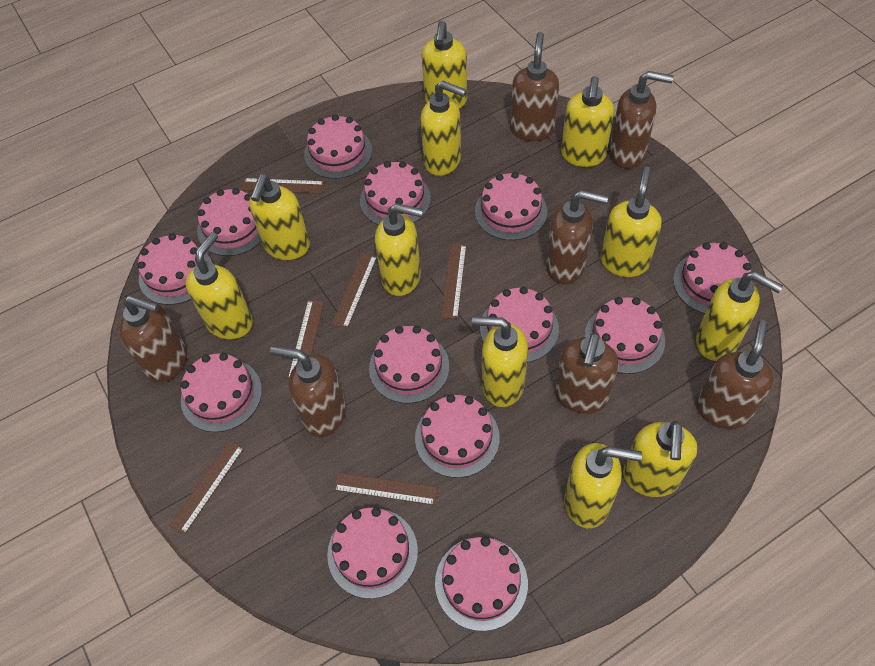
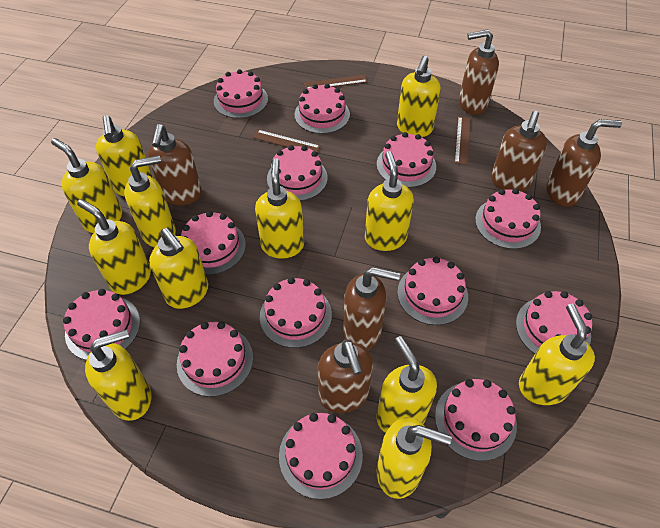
brown ruler: 6 -> 3
brown soap dispenser: 7 -> 6
yellow soap dispenser: 11 -> 12

